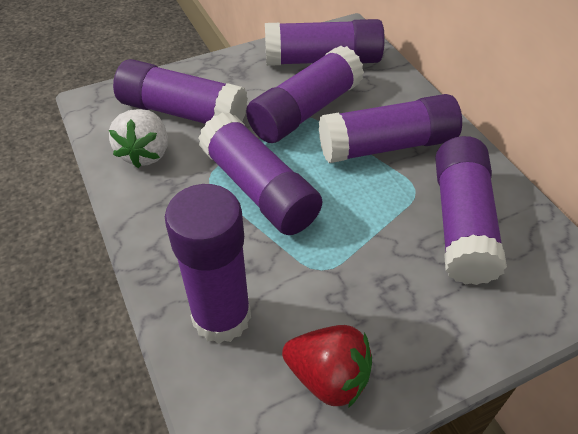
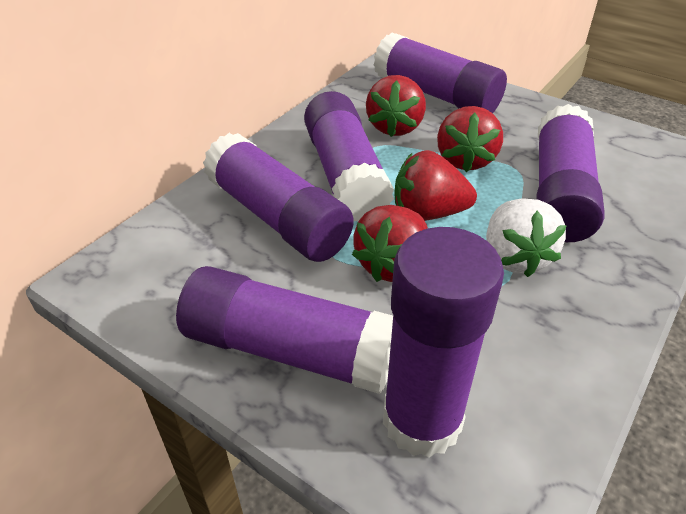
purple glue stick: 7 -> 6
red strawberry: 1 -> 4

